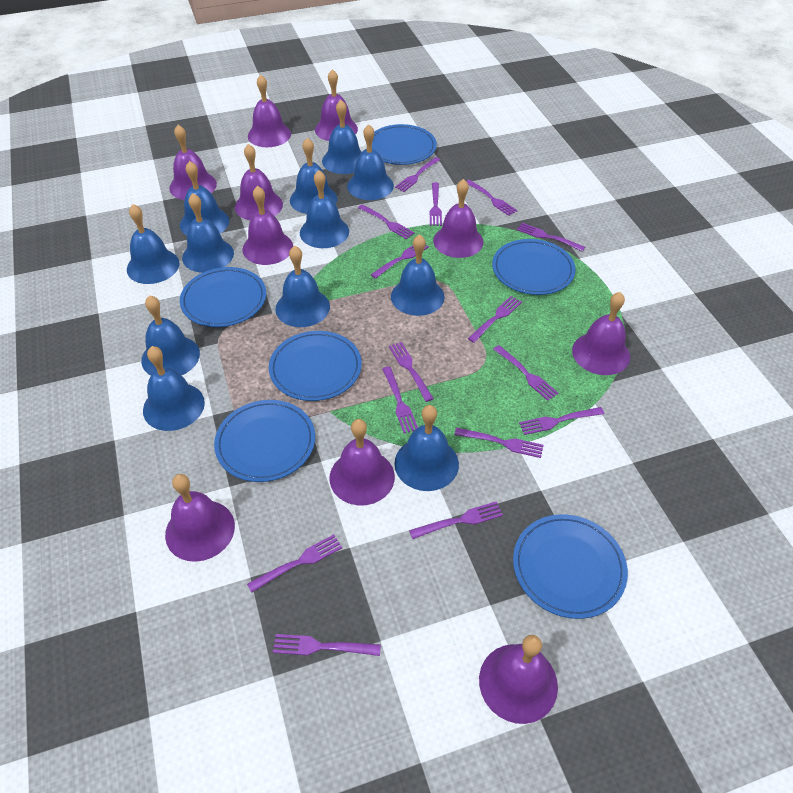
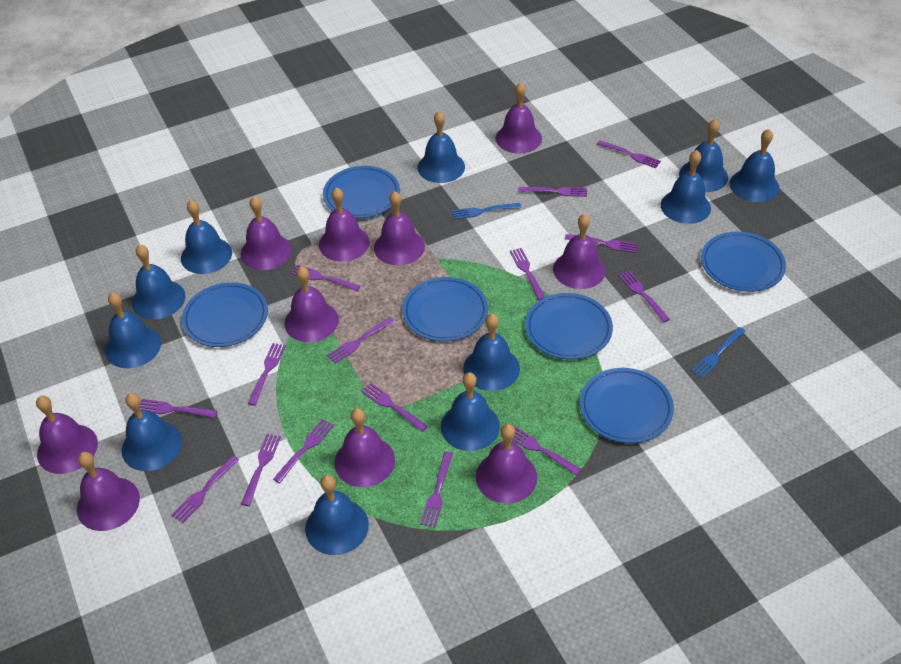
blue bell: 12 -> 11
blue fork: 0 -> 2

